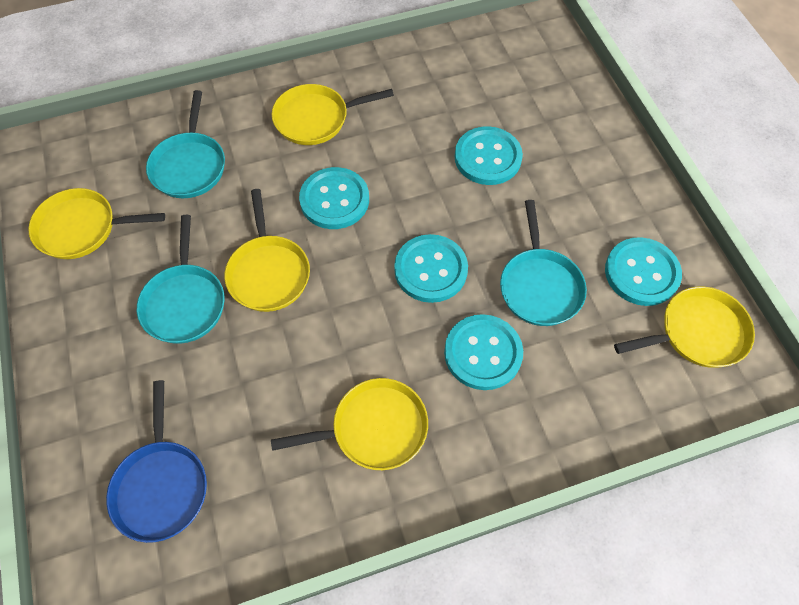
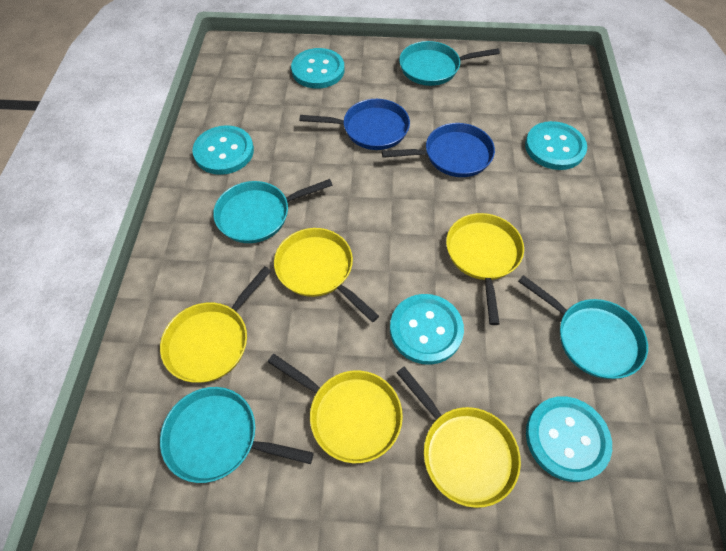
blue pan: 1 -> 2
turquoise pan: 3 -> 4

